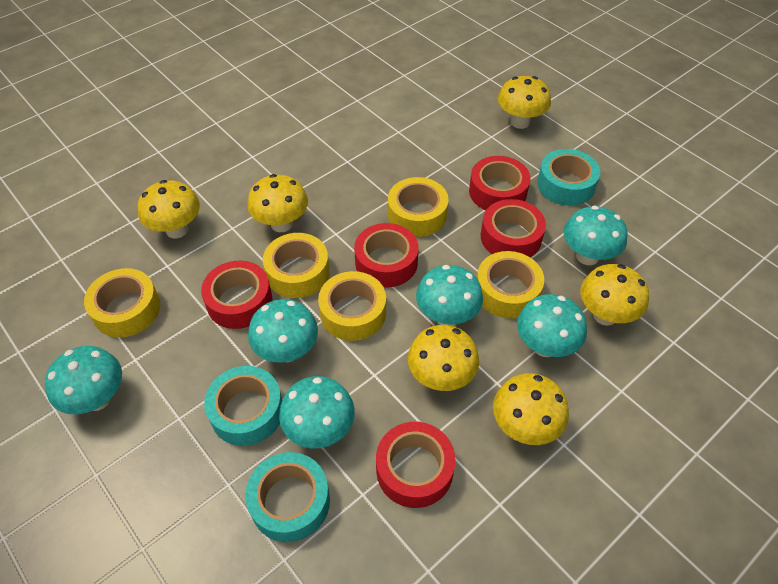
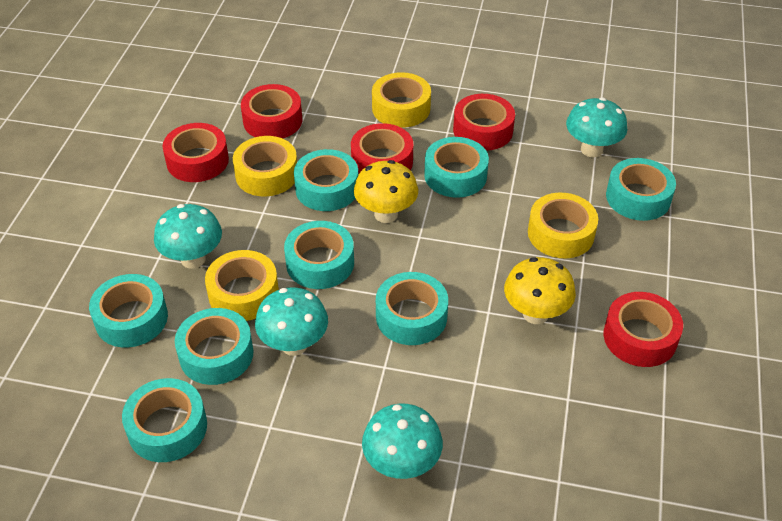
turquoise mushroom: 6 -> 4
turquoise tape: 3 -> 8
yellow mushroom: 6 -> 2
yellow tape: 5 -> 4

